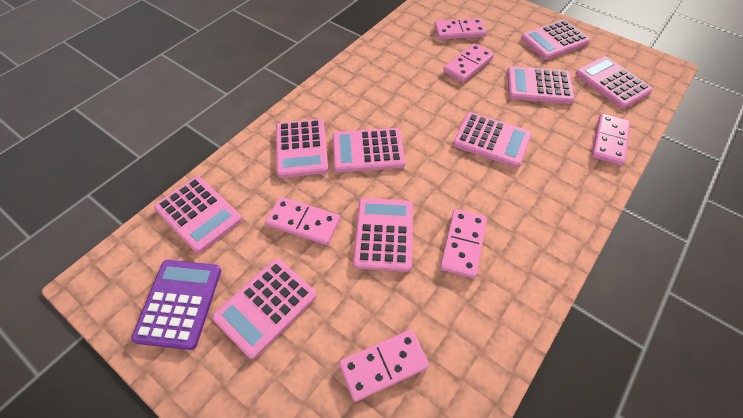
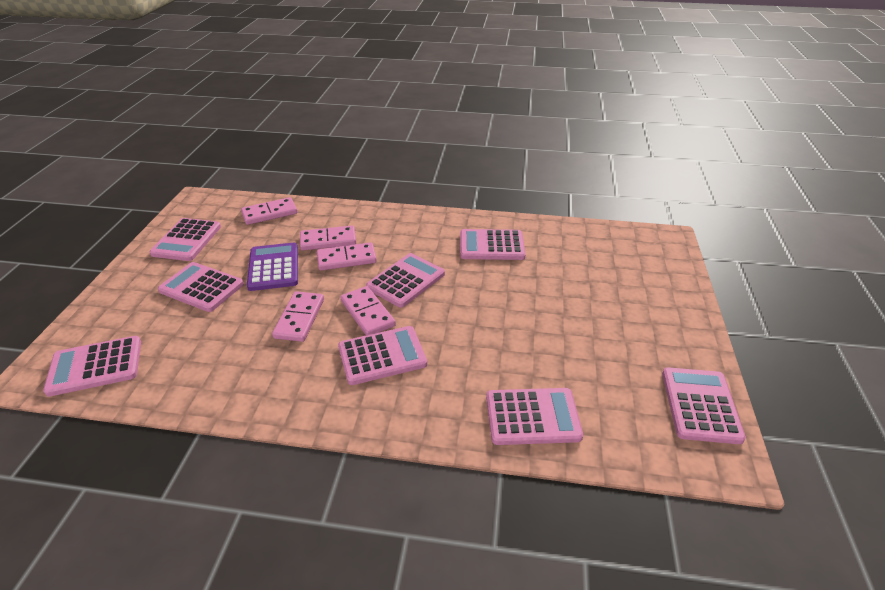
pink calculator: 9 -> 8
pink domino: 6 -> 5

